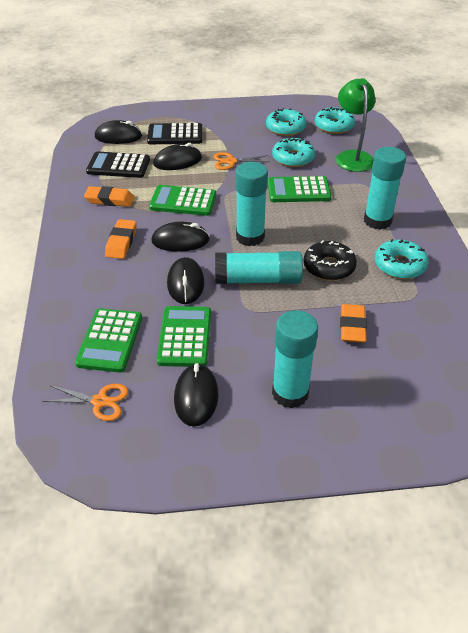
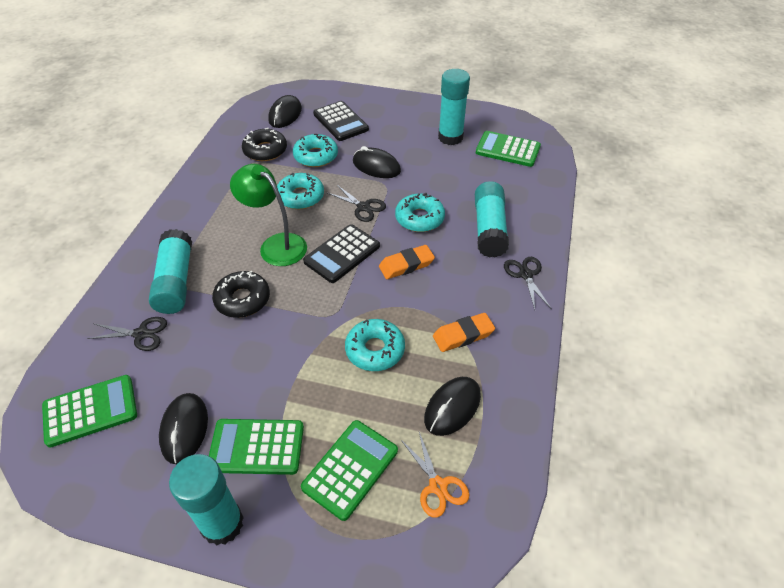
black donut: 1 -> 2
black mouse: 5 -> 4
black scissors: 0 -> 3
orange eraser: 3 -> 2
orange scissors: 2 -> 1

